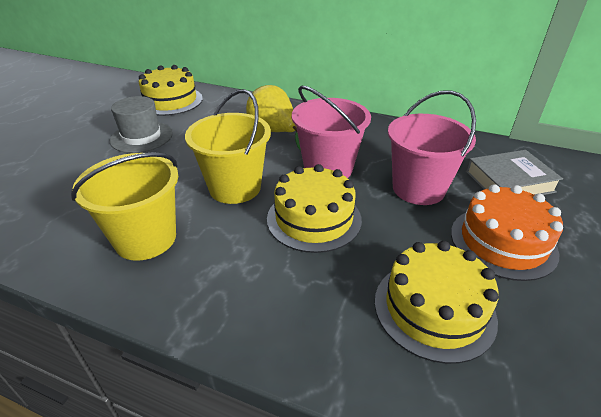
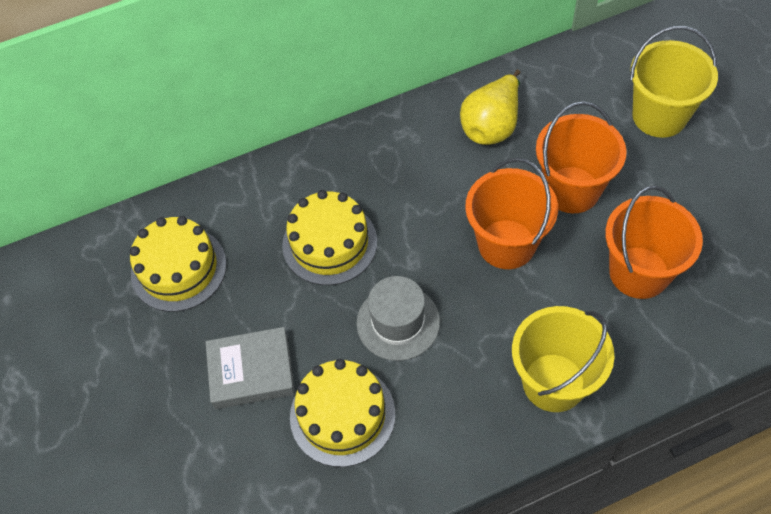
orange bucket: 0 -> 3
orange cake: 1 -> 0
pink bucket: 2 -> 0

